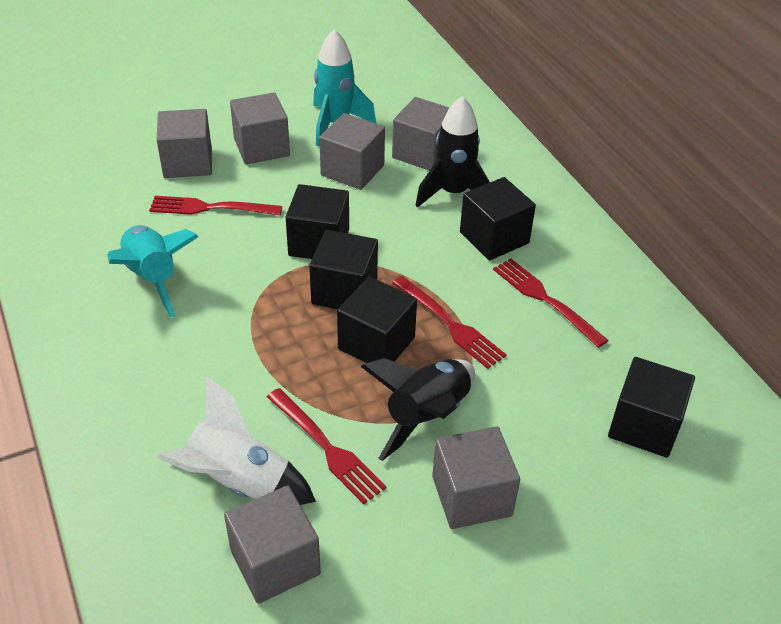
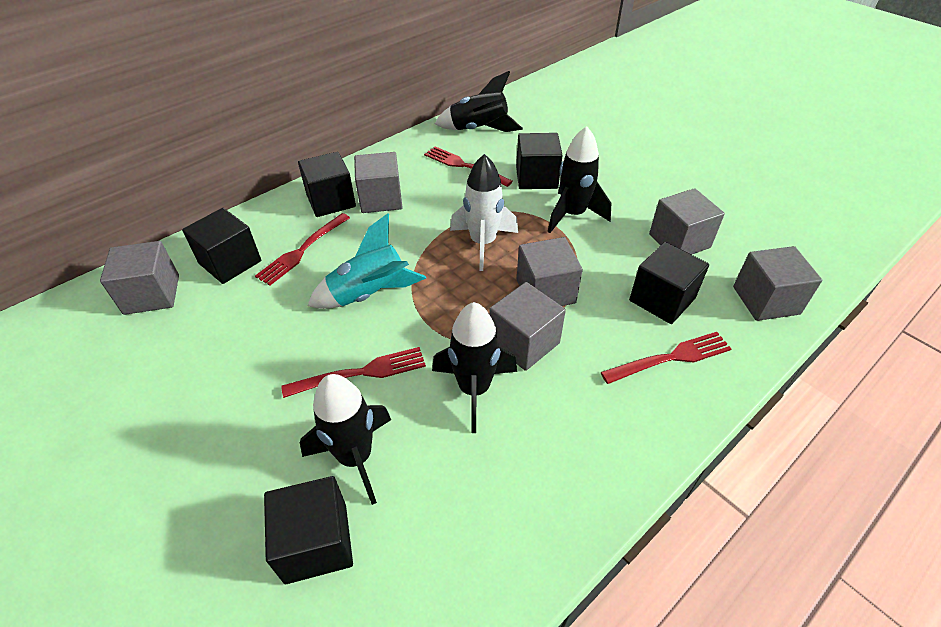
black rocket: 2 -> 4
turquoise rocket: 2 -> 1

